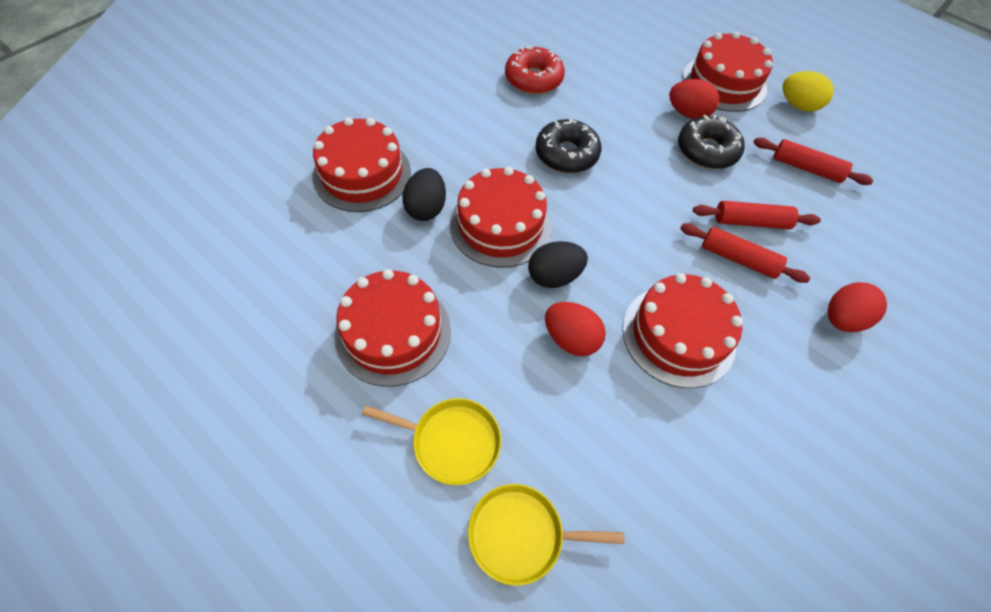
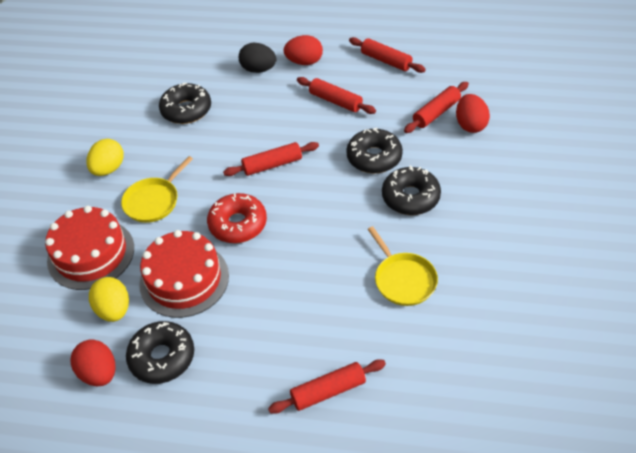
black donut: 2 -> 4
black egg: 2 -> 1
red cake: 5 -> 2
red rolling pin: 3 -> 5
yellow egg: 1 -> 2

